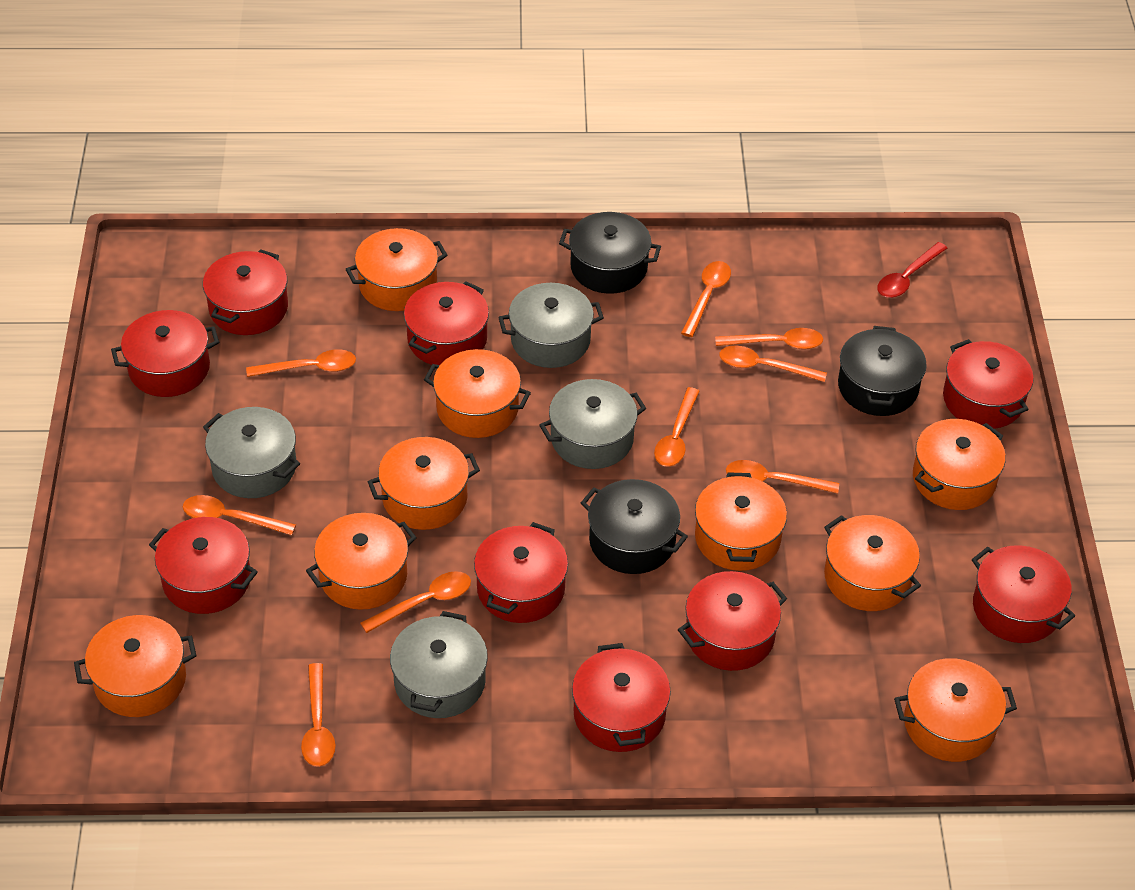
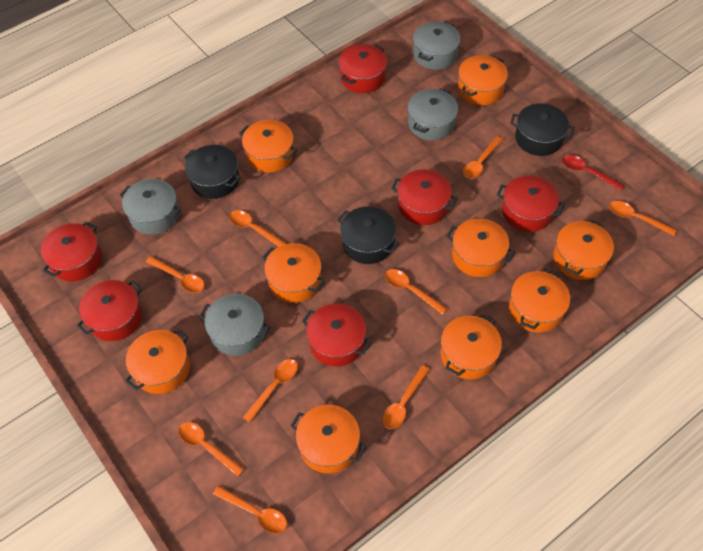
red pot: 9 -> 6

